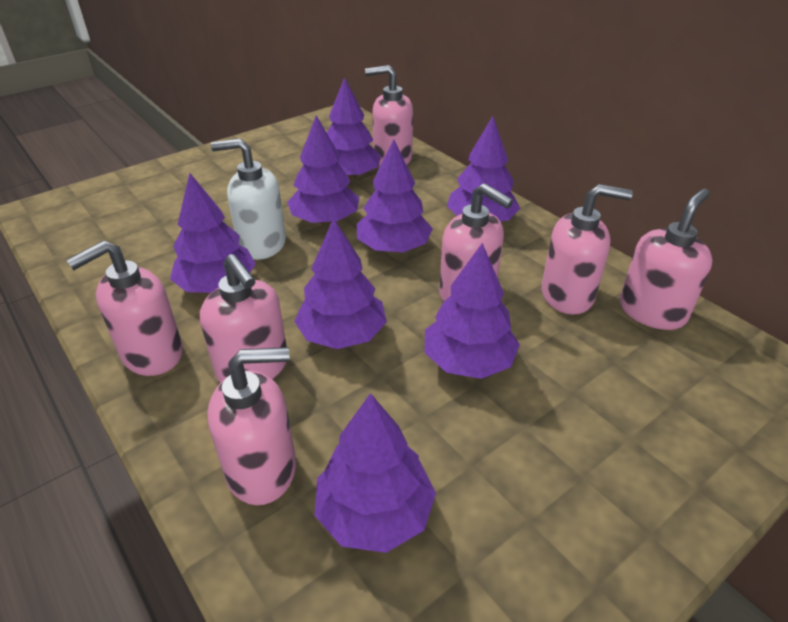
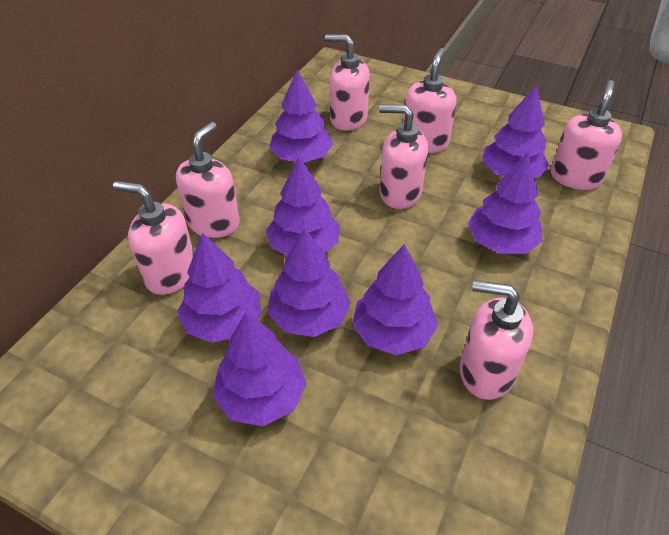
white soap dispenser: 1 -> 0

